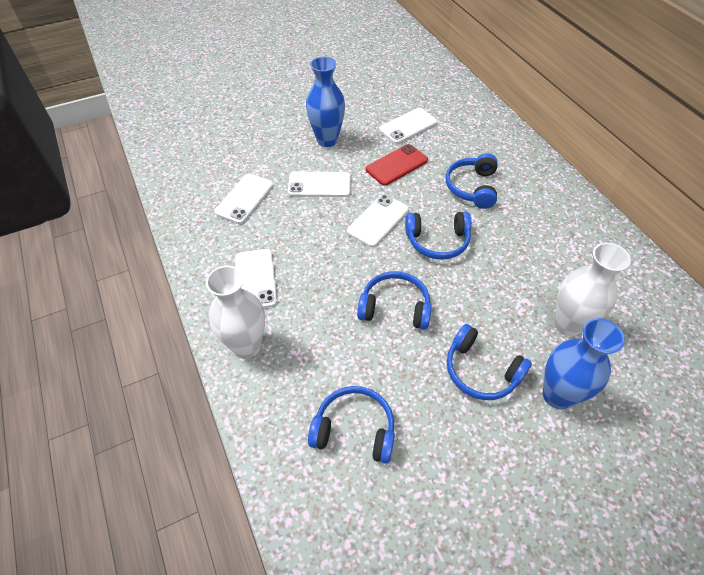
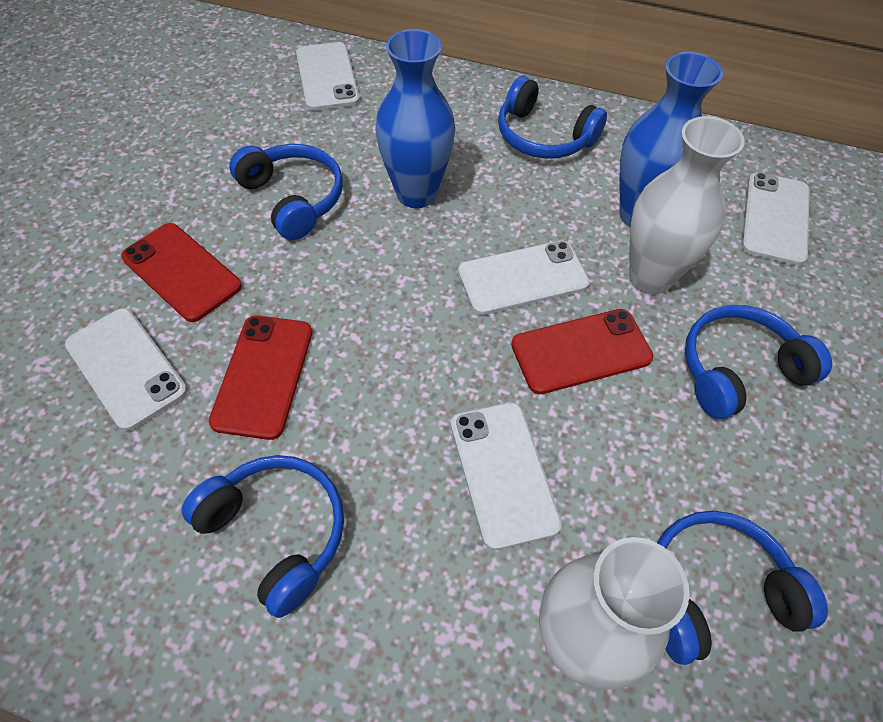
red phone: 1 -> 3

